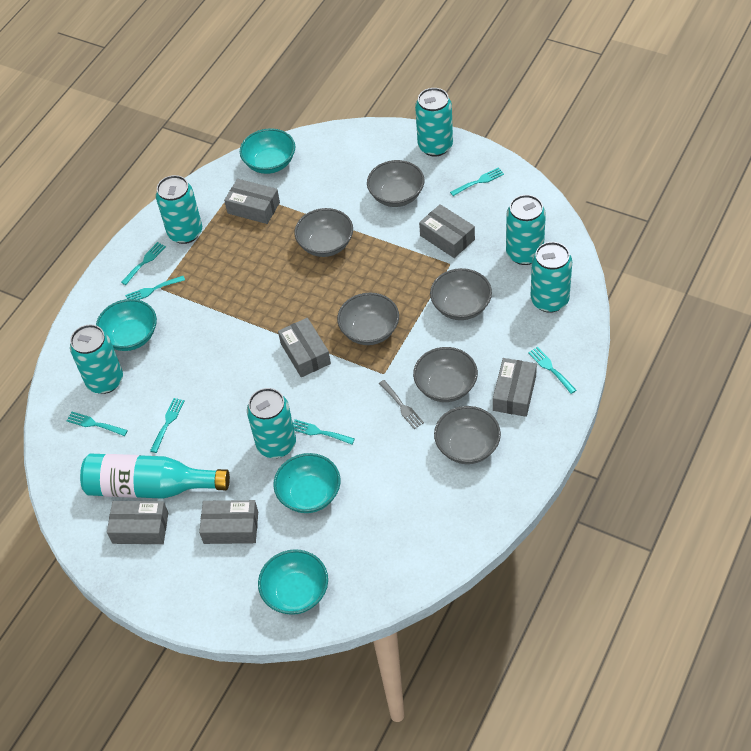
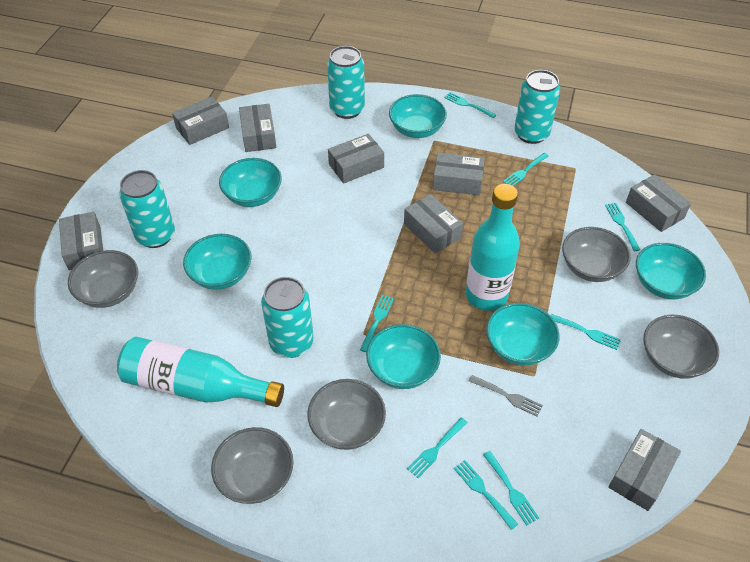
grey bowl: 6 -> 5
grey box: 6 -> 8
turquoise bottle: 1 -> 2
turquoise bowl: 4 -> 6
turquoise can: 6 -> 4
turquoise fork: 7 -> 8

